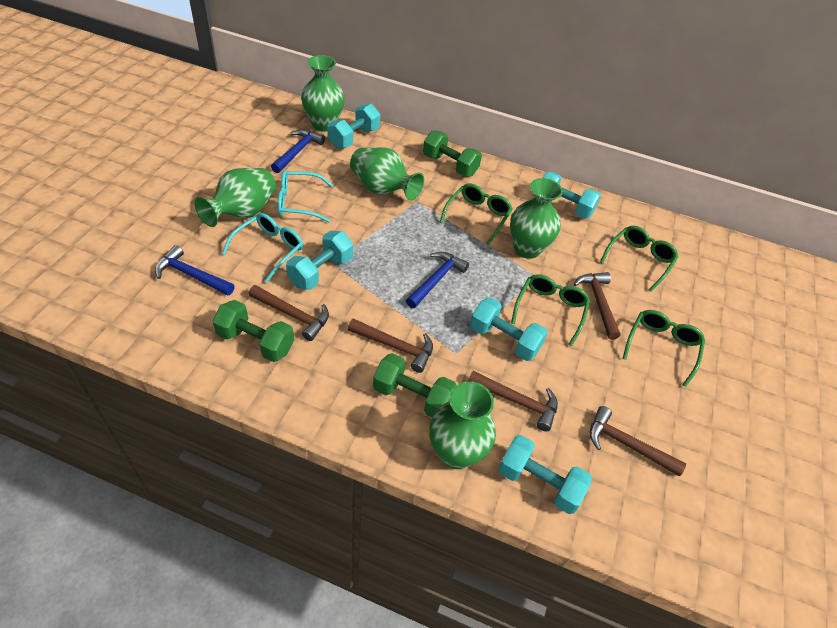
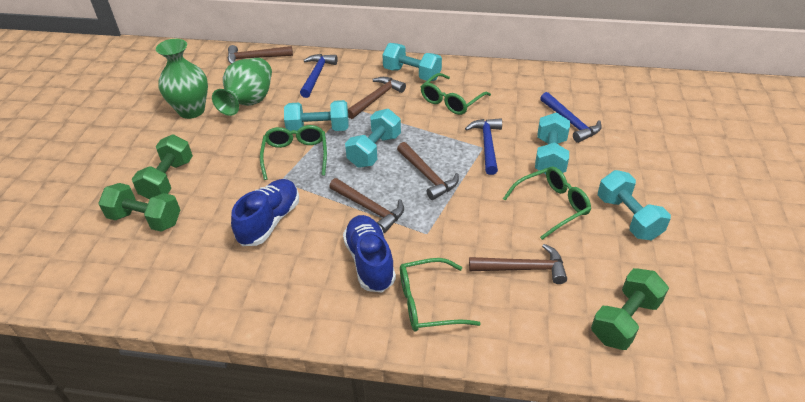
blue shoe: 0 -> 2
green vase: 5 -> 2
turquoise glasses: 2 -> 0

